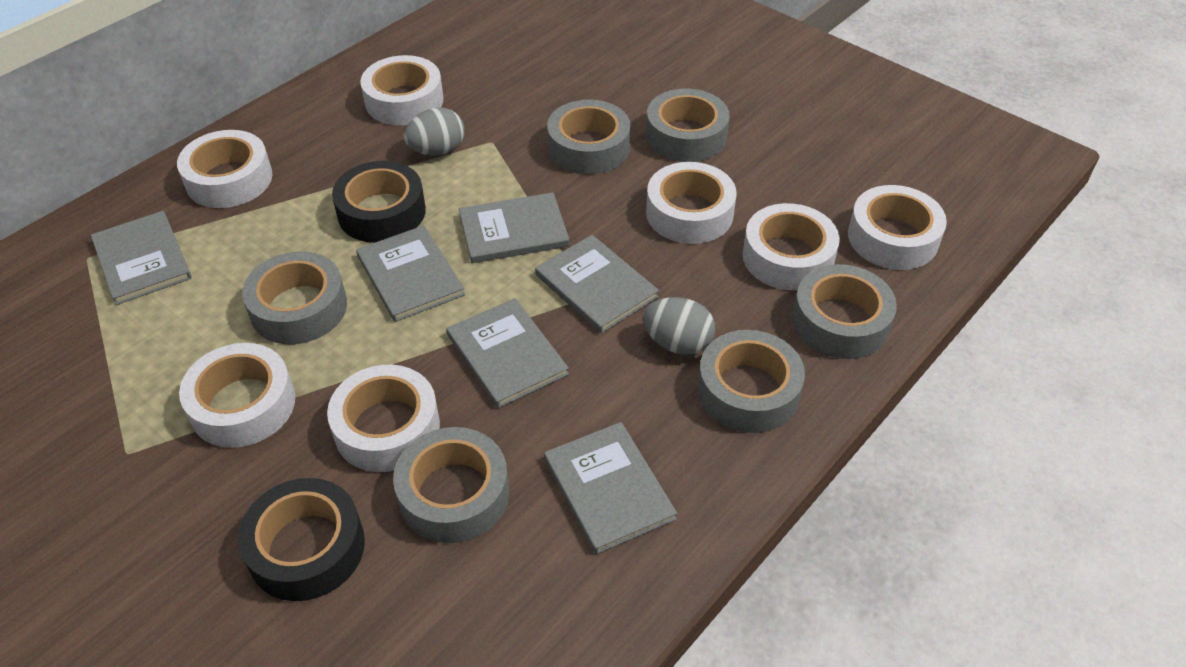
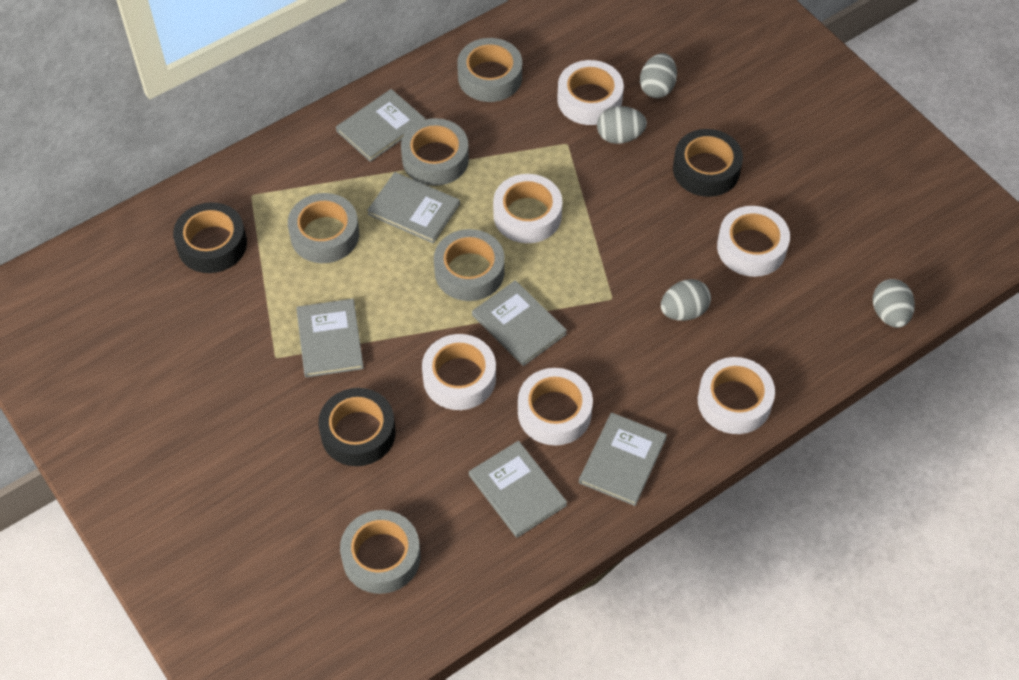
black tape: 2 -> 3
grey egg: 2 -> 4
grey tape: 6 -> 5
white tape: 7 -> 6

